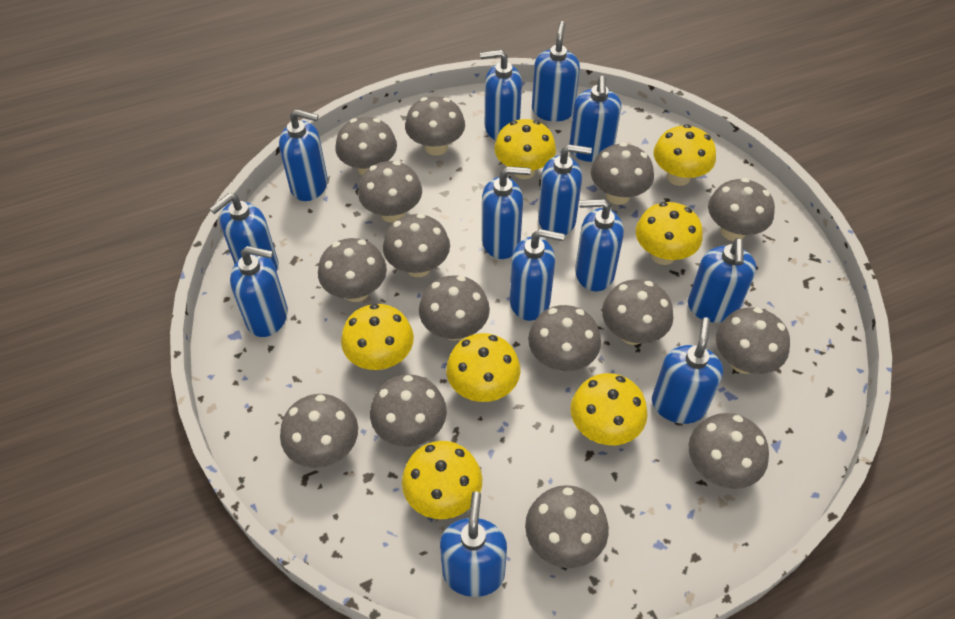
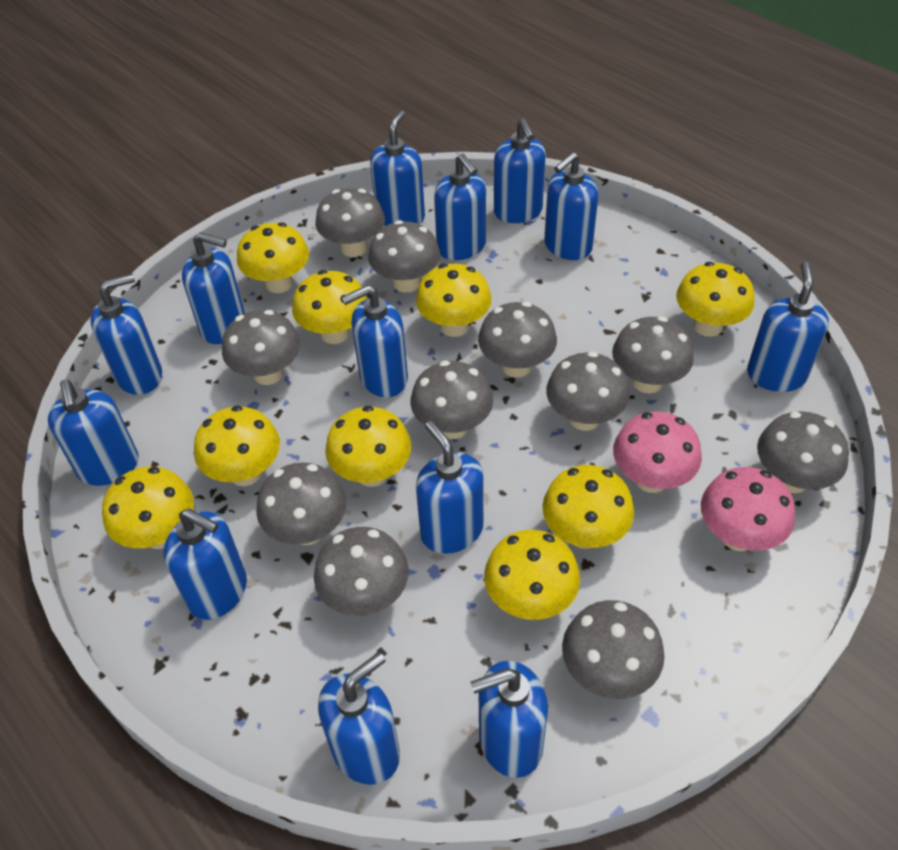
grey mushroom: 15 -> 11
pink mushroom: 0 -> 2
yellow mushroom: 7 -> 9

